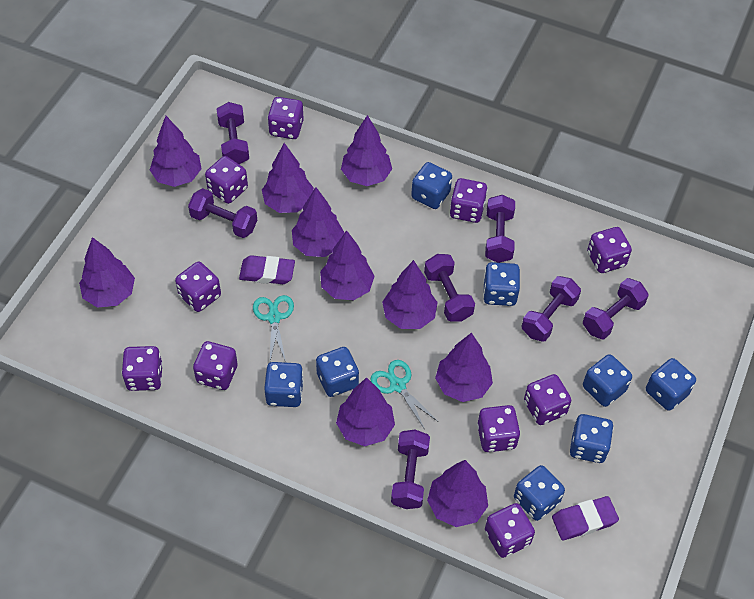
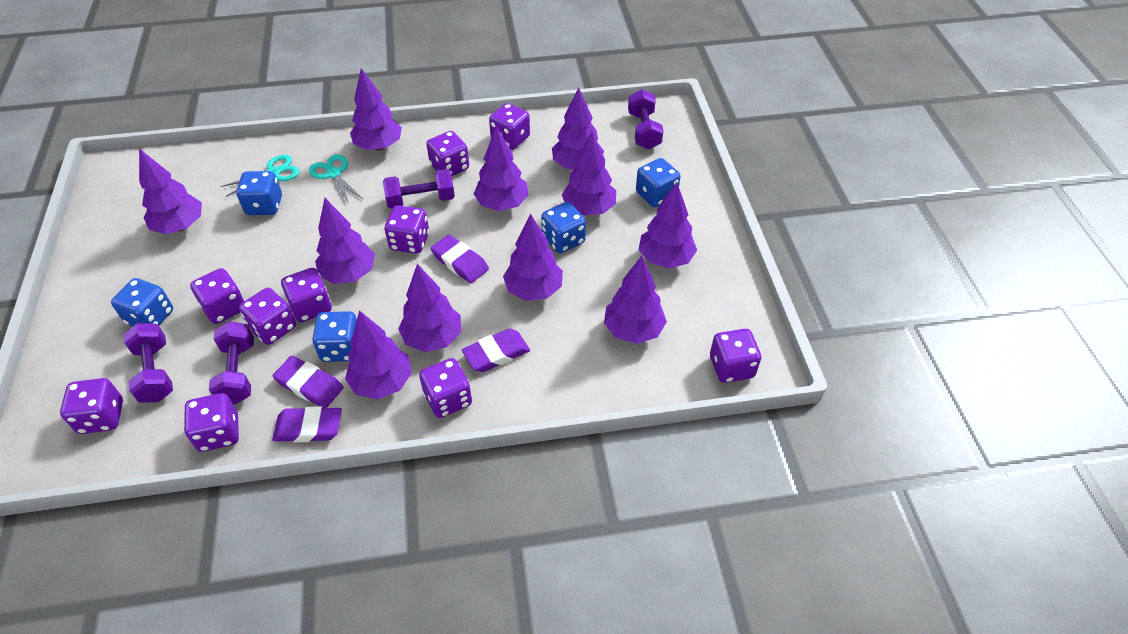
blue dice: 8 -> 5
purple dumbbell: 7 -> 4
purple eraser: 2 -> 4
purple tree: 10 -> 11

